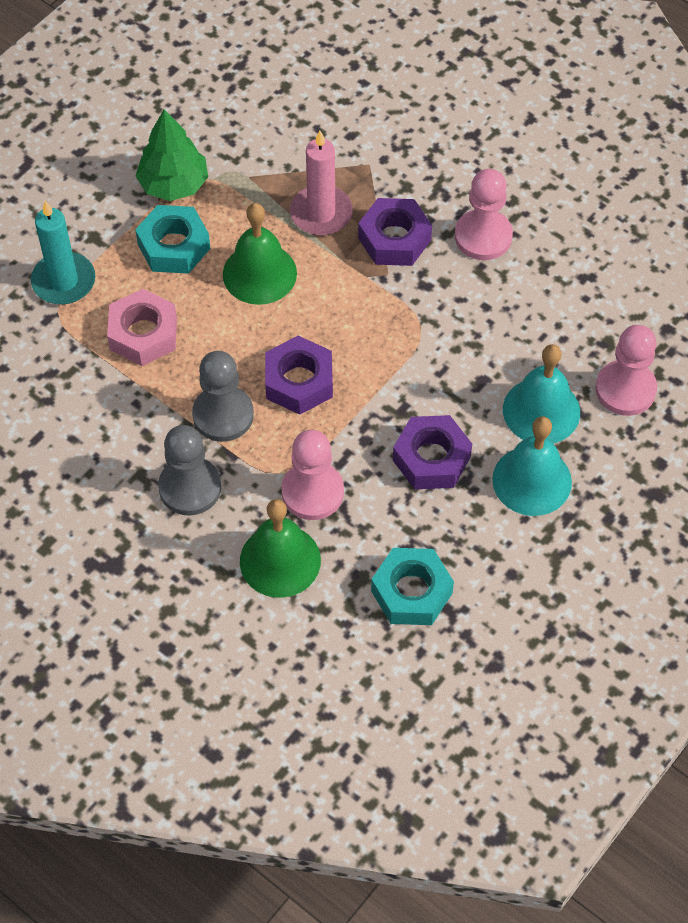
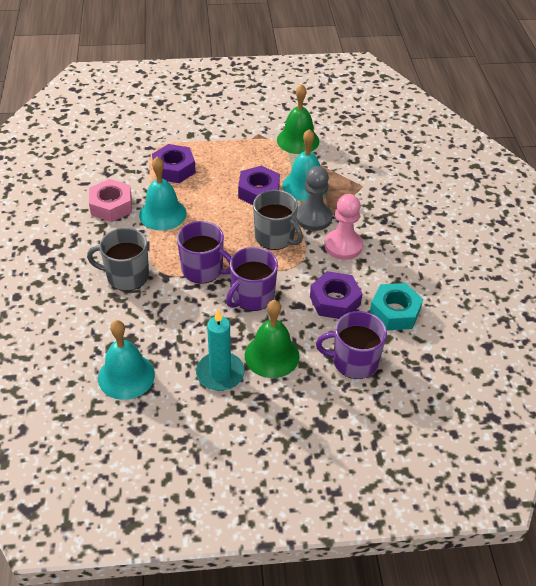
green tree: 1 -> 0
grey mug: 0 -> 2
grey pawn: 2 -> 1
pink candle: 1 -> 0
pink pawn: 3 -> 1
purple mug: 0 -> 3
turquoise bell: 2 -> 3
turquoise nut: 2 -> 1

